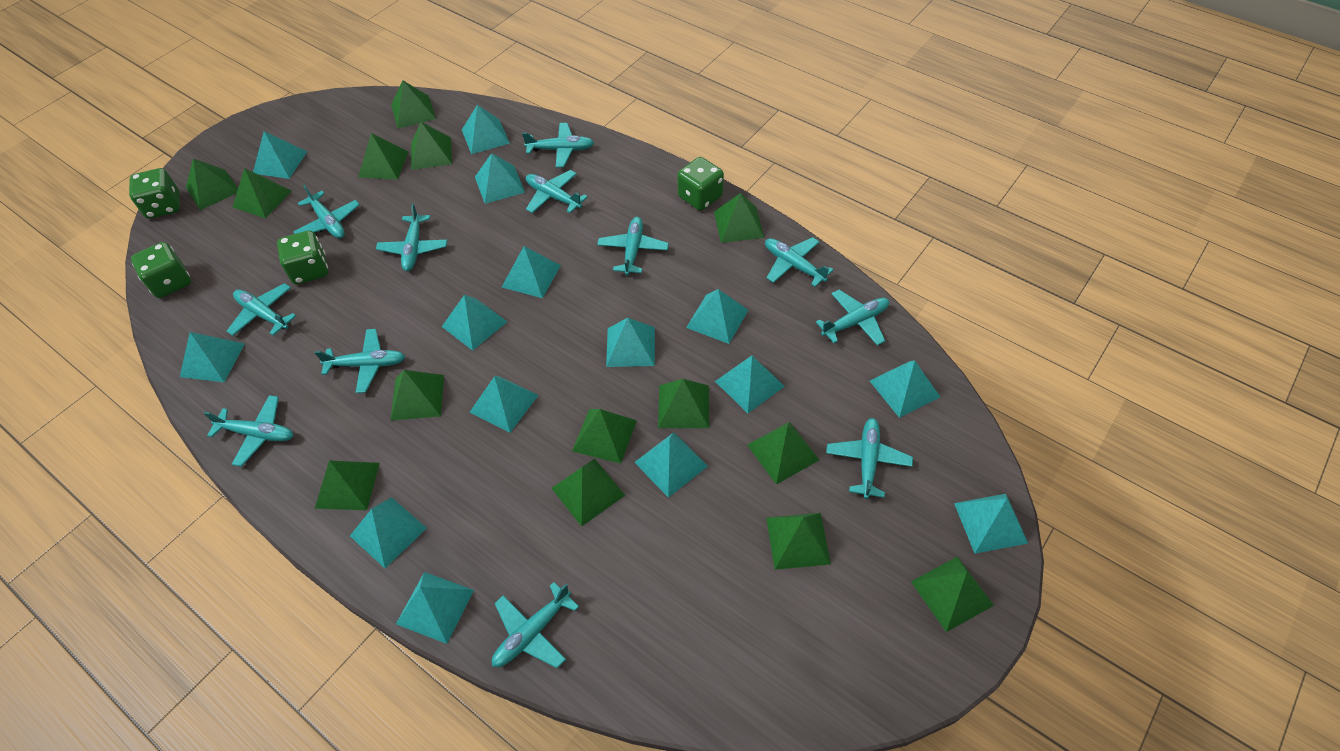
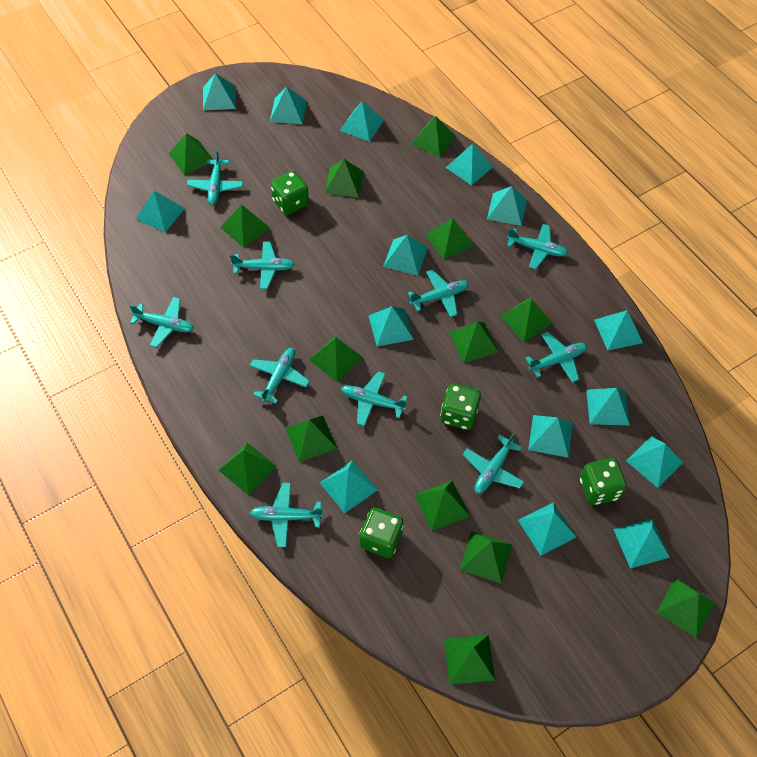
turquoise plane: 12 -> 10

